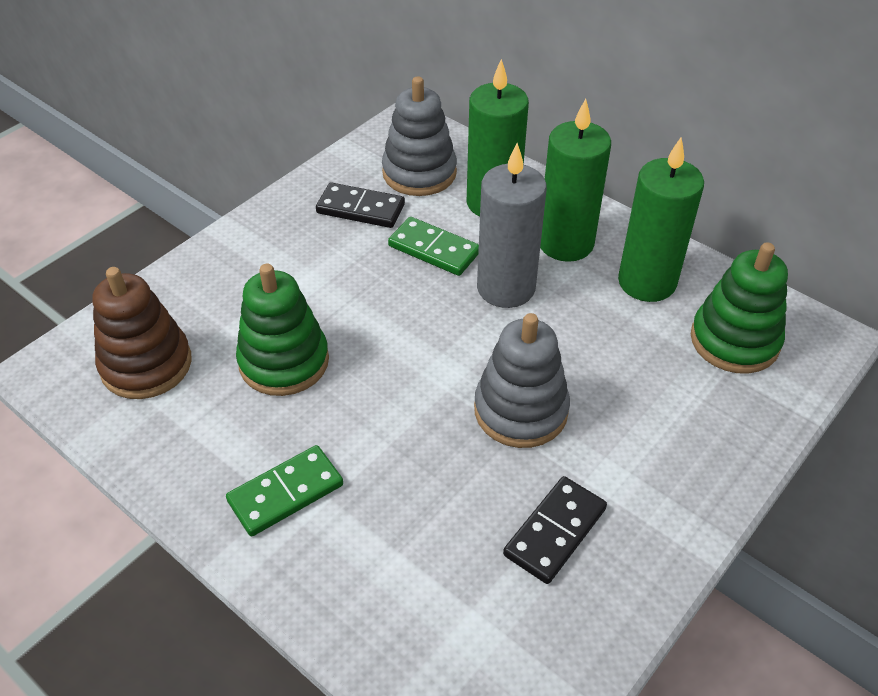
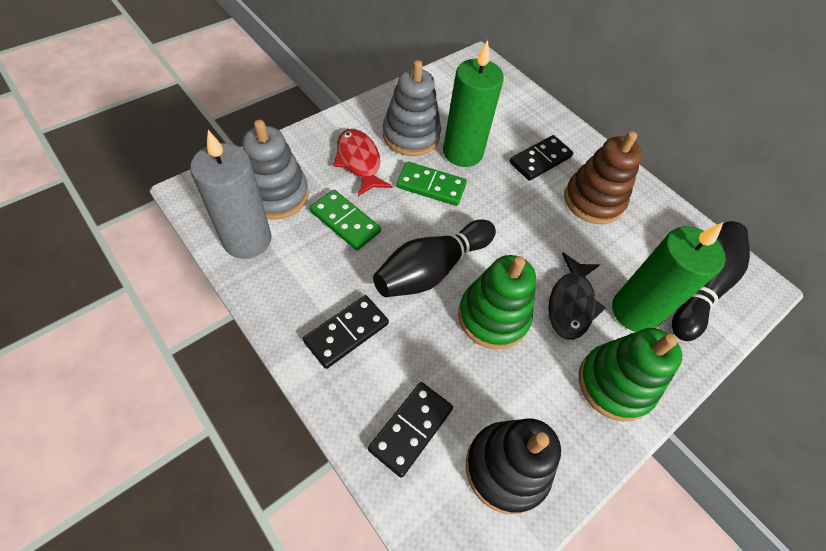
black bowling pin: 0 -> 2
black domino: 2 -> 3
black fish: 0 -> 1
black stacking toy: 0 -> 1
green candle: 3 -> 2
red fish: 0 -> 1

